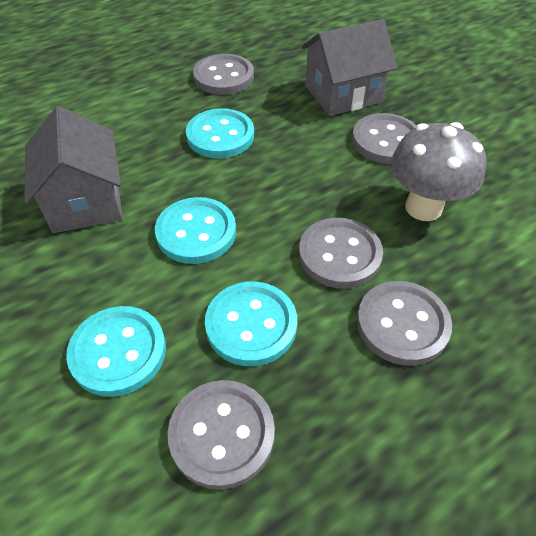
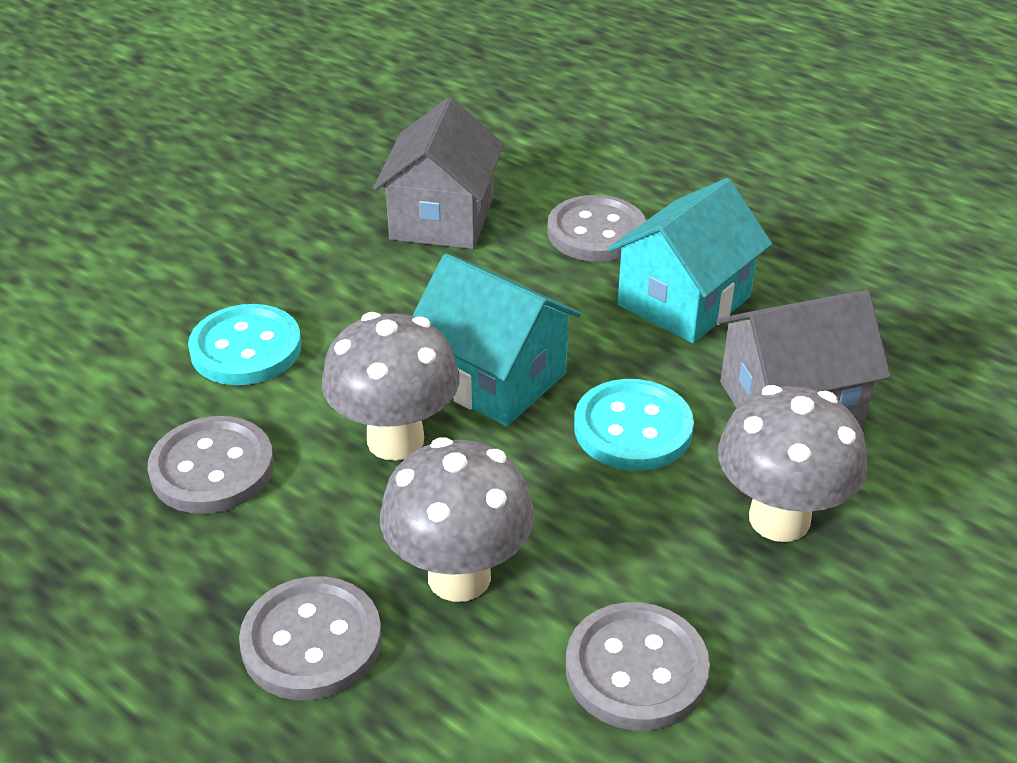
grey button: 5 -> 4
grey mushroom: 1 -> 3
turquoise button: 4 -> 2
turquoise house: 0 -> 2

